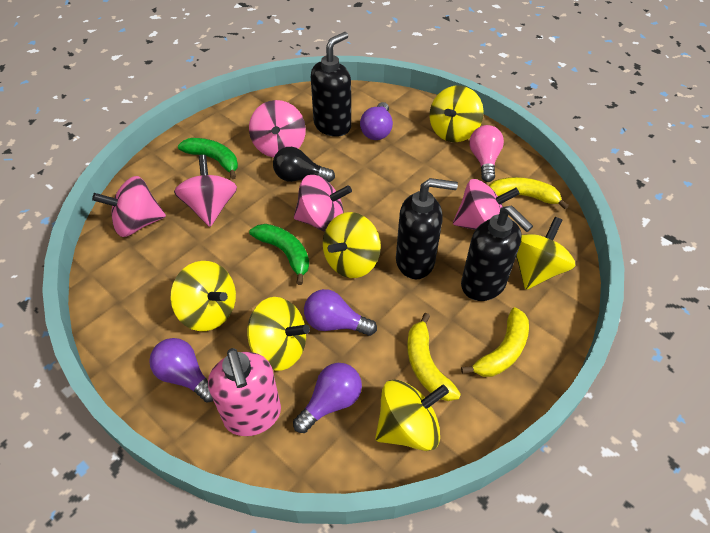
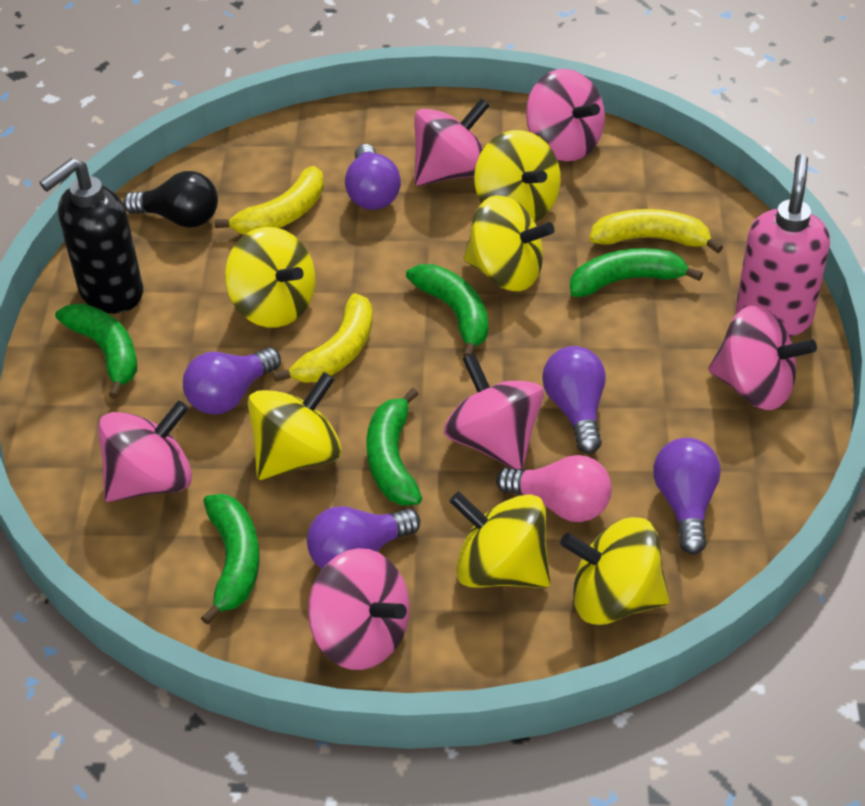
black soap dispenser: 3 -> 1
green banana: 2 -> 5
pink spinning top: 5 -> 6
purple light bulb: 4 -> 5

